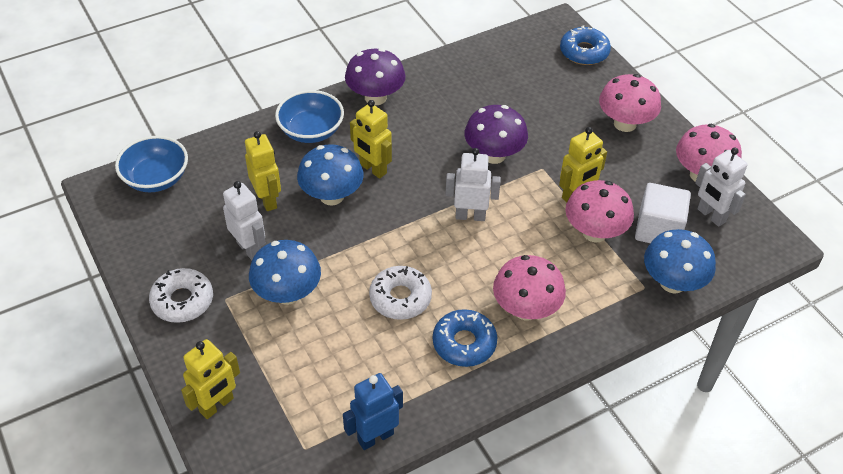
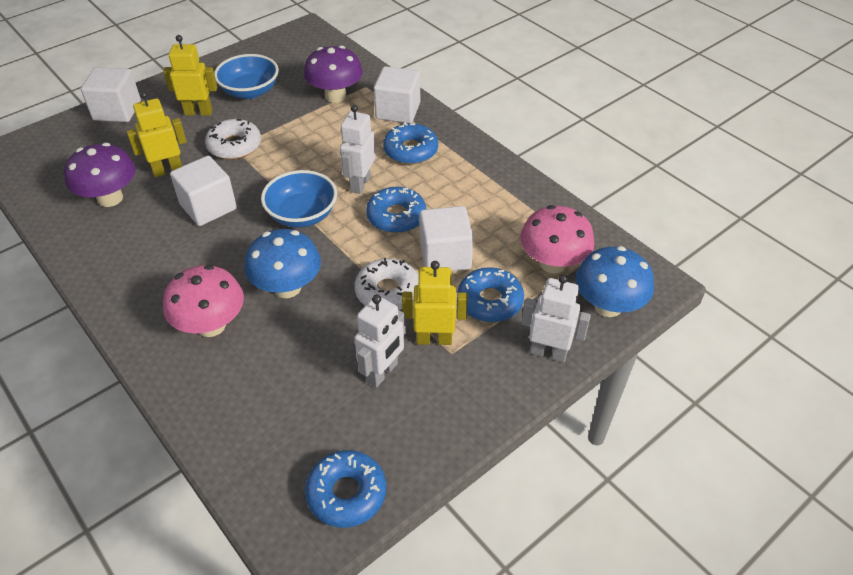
blue donut: 2 -> 4
blue mushroom: 3 -> 2
blue robot: 1 -> 0
pink mushroom: 4 -> 2
white cube: 1 -> 4
yellow robot: 4 -> 3

